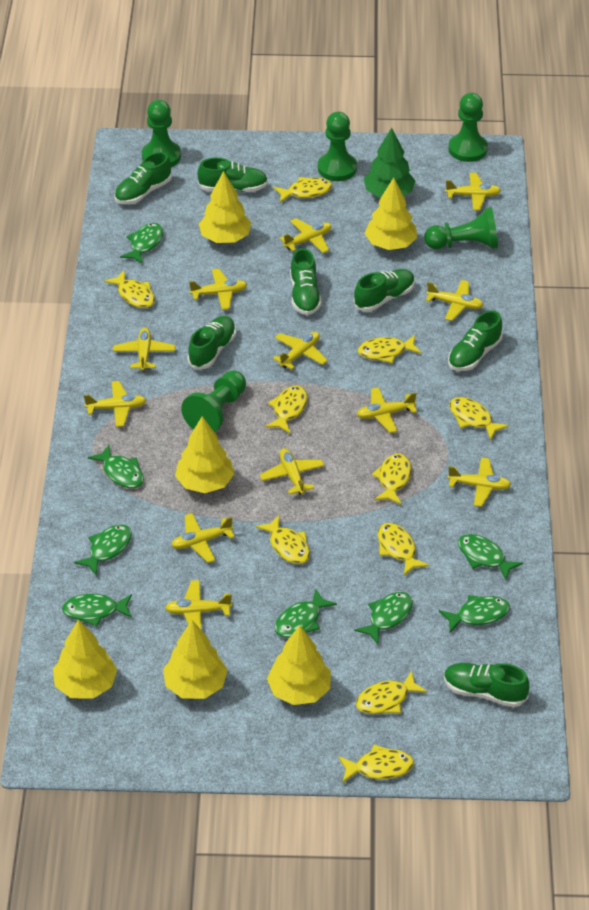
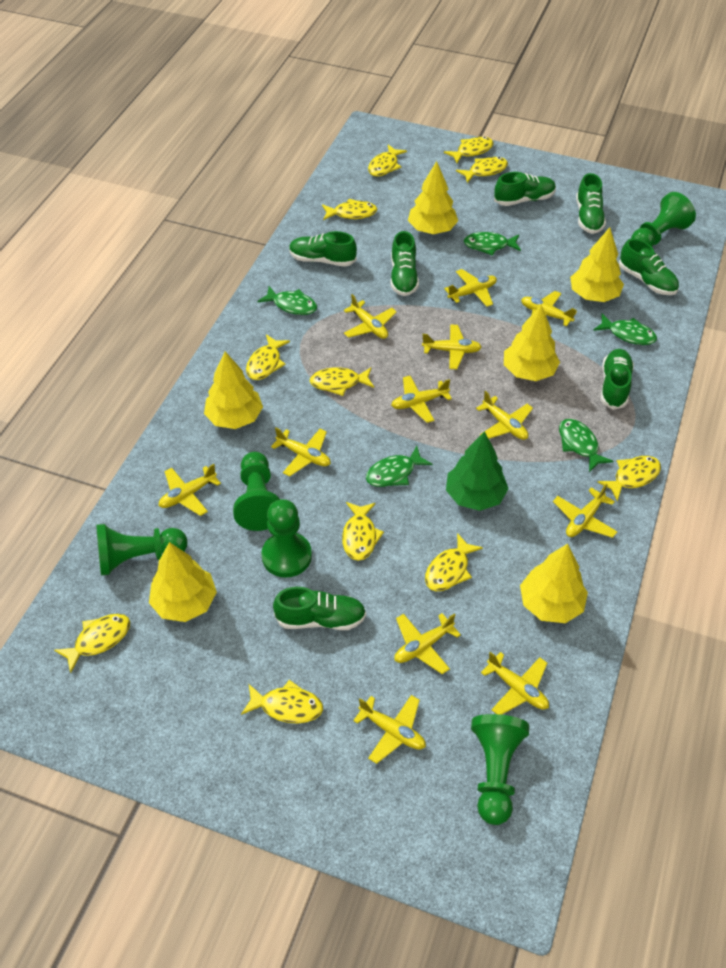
green fish: 8 -> 5
yellow fish: 10 -> 11

